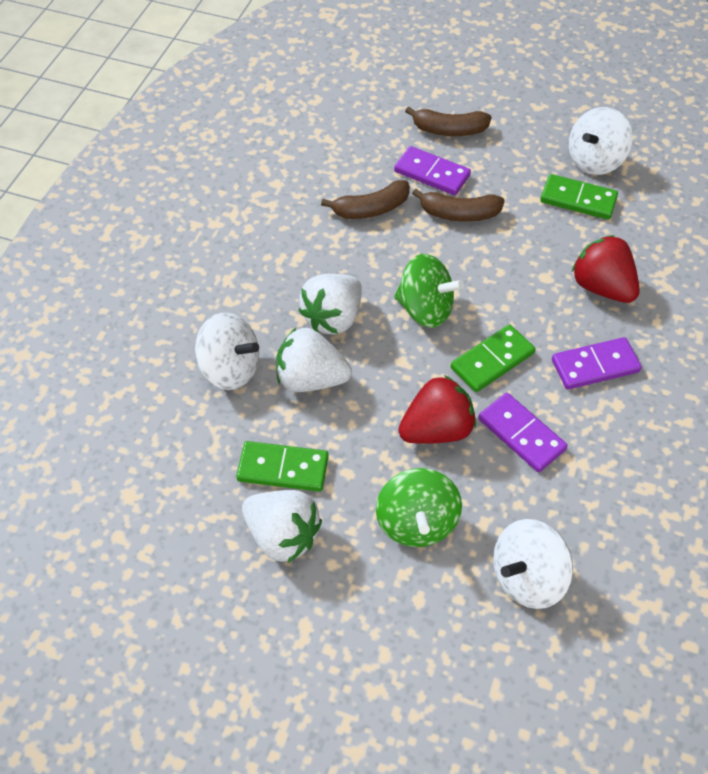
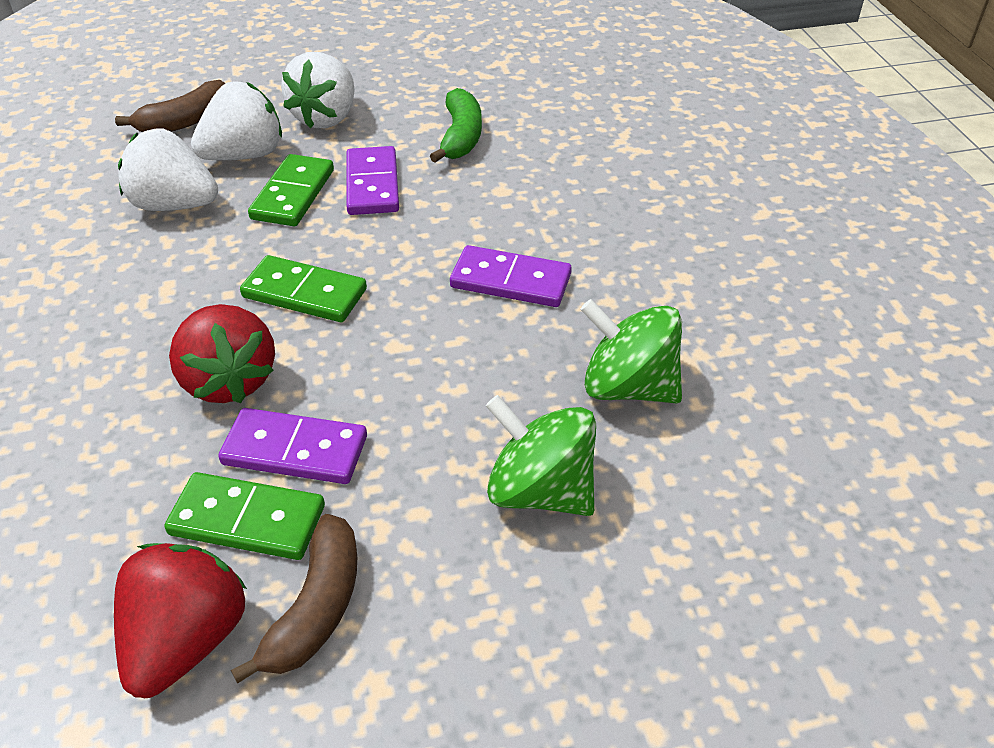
brown banana: 3 -> 2
green banana: 0 -> 1
white spinning top: 3 -> 0

